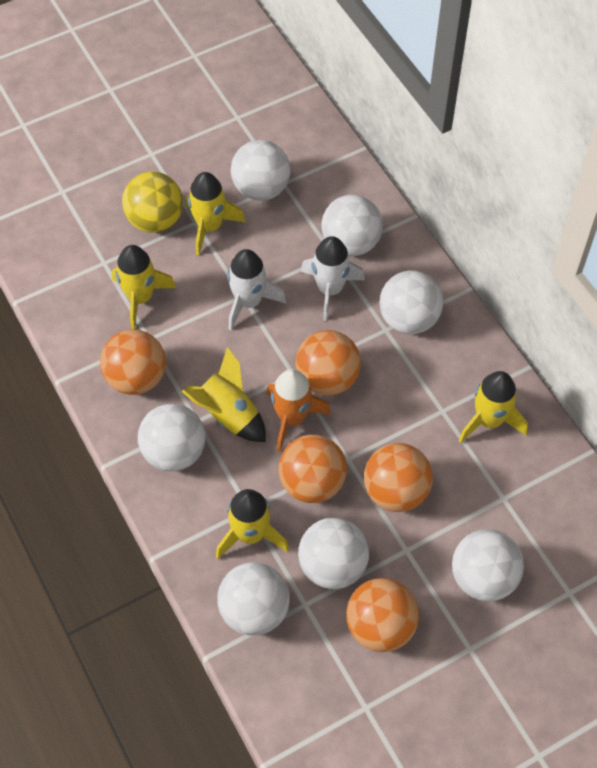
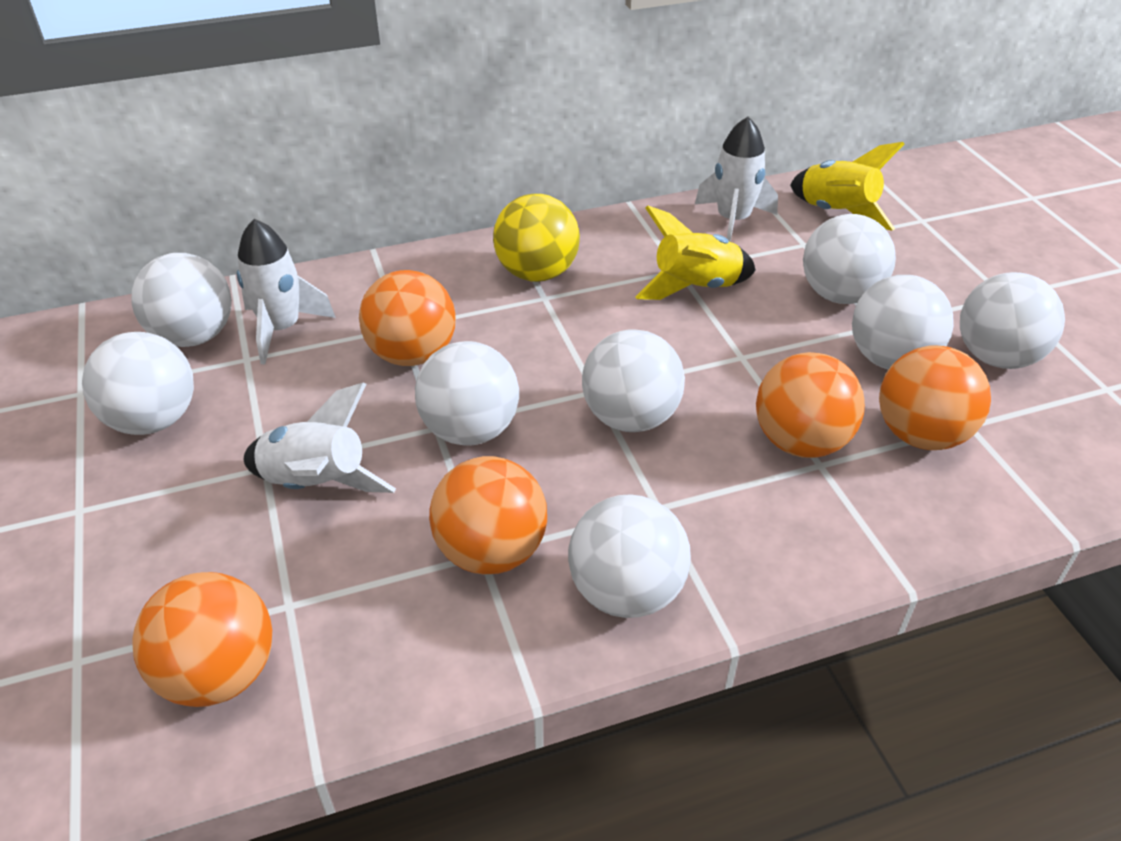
orange rocket: 1 -> 0
white ball: 7 -> 8
white rocket: 2 -> 3
yellow rocket: 5 -> 2

